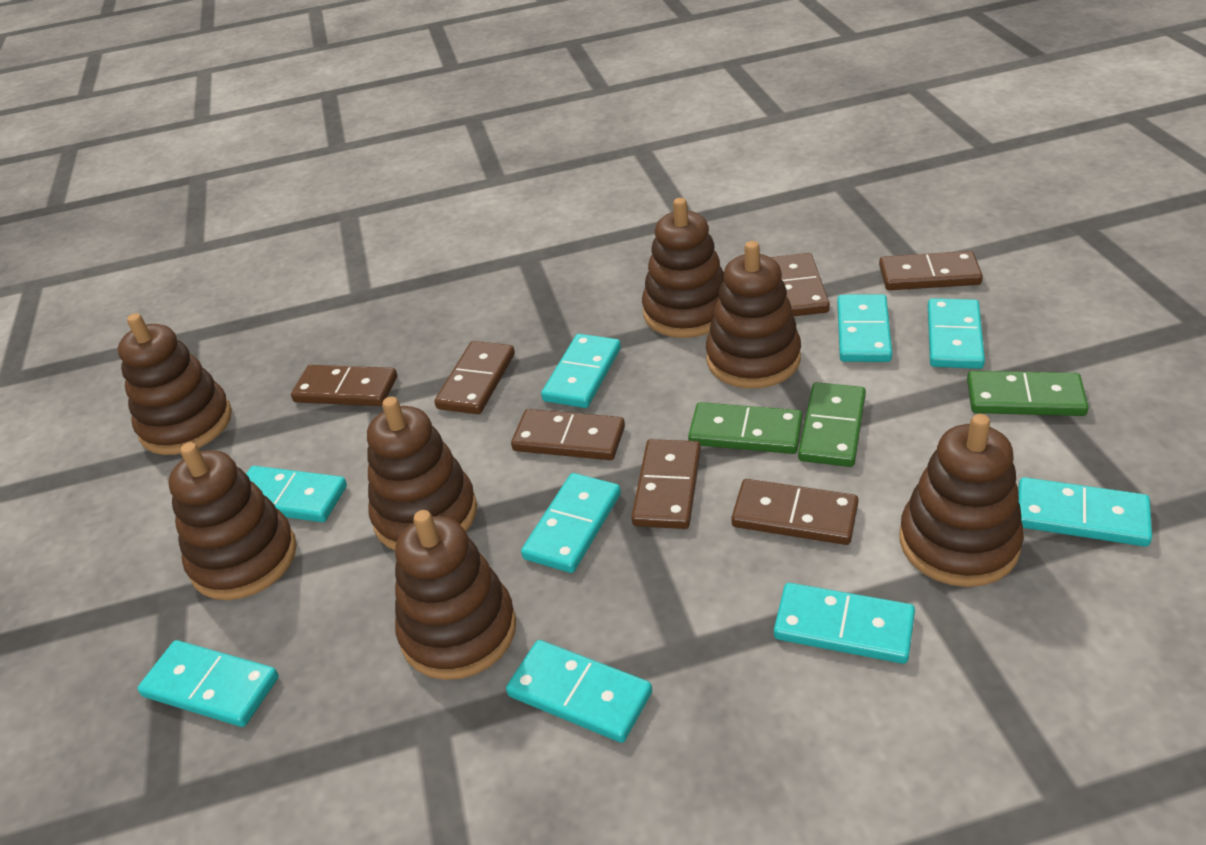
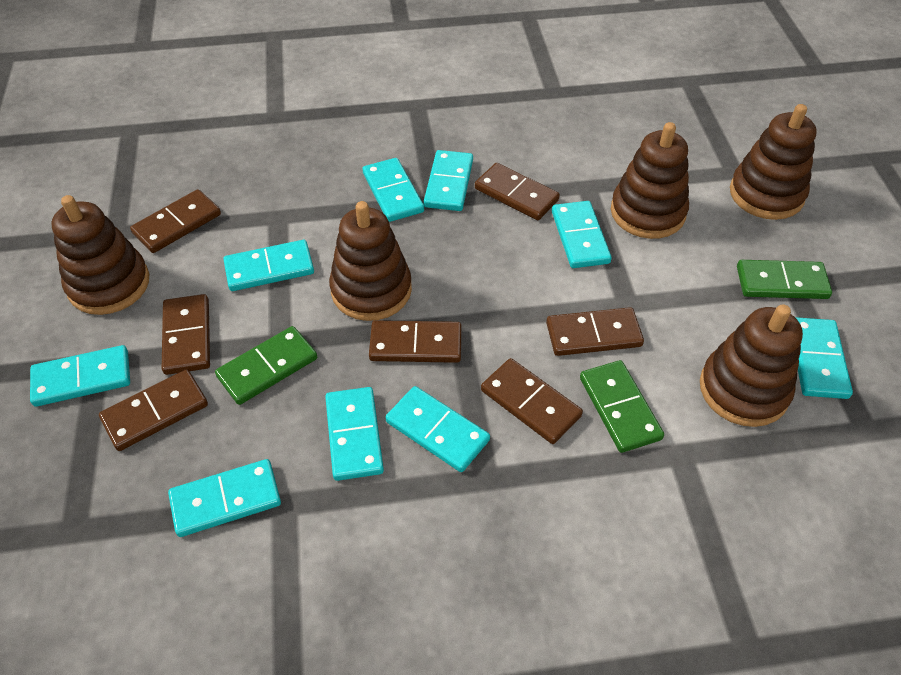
brown stacking toy: 7 -> 5

